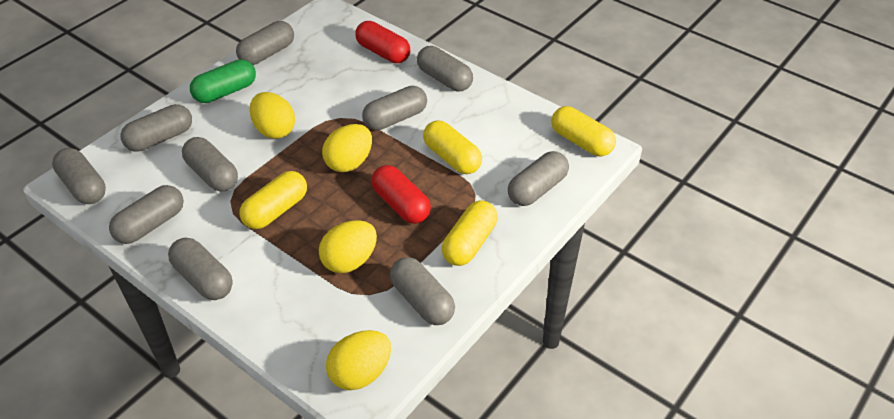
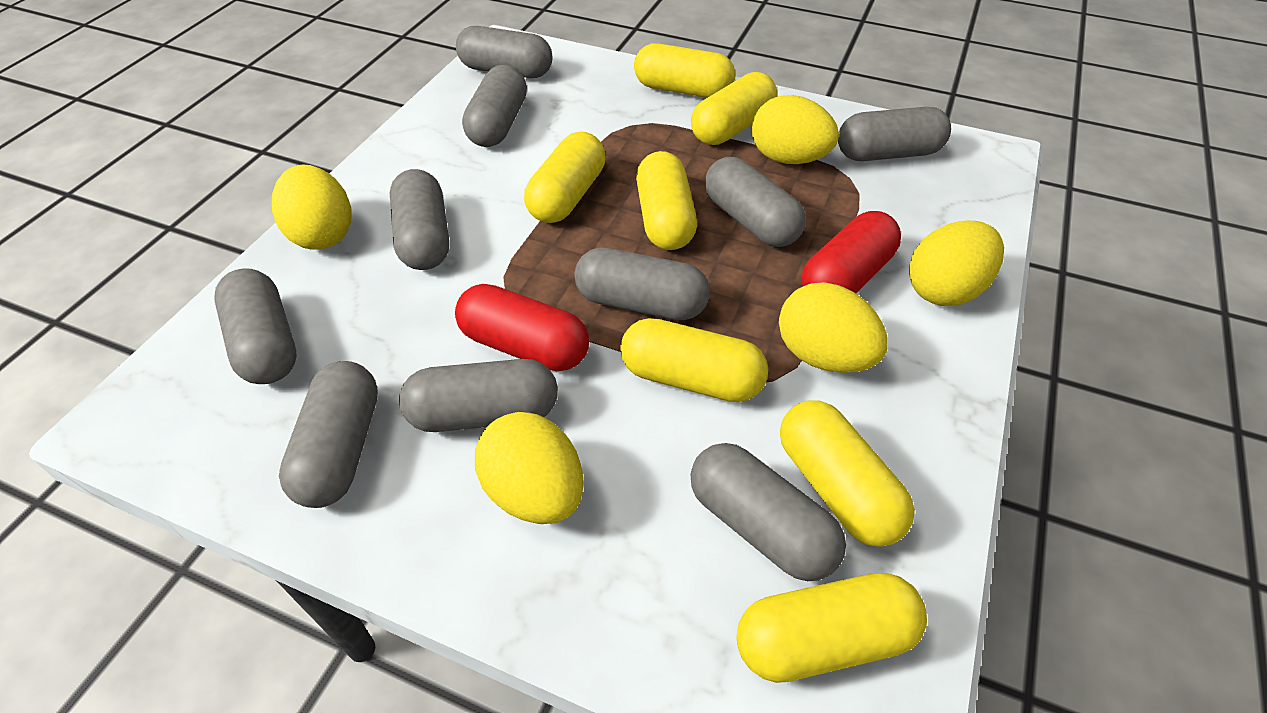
green capsule: 1 -> 0
yellow capsule: 4 -> 7
yellow egg: 4 -> 5

